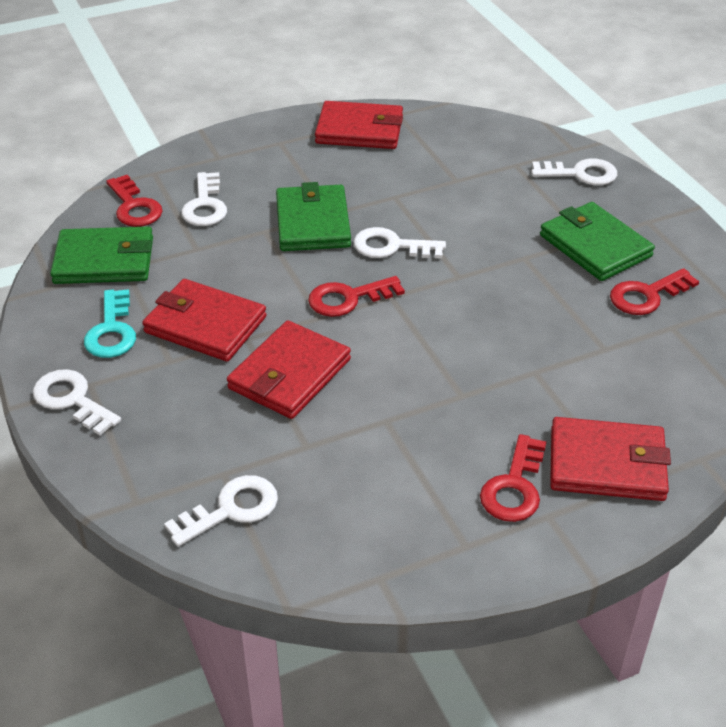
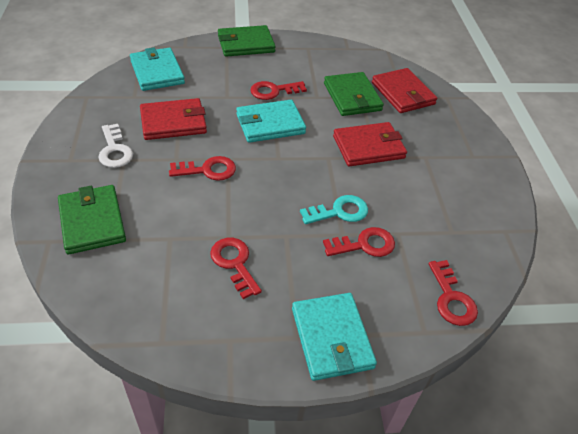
red key: 4 -> 5
red wallet: 4 -> 3
turquoise wallet: 0 -> 3
white key: 5 -> 1

